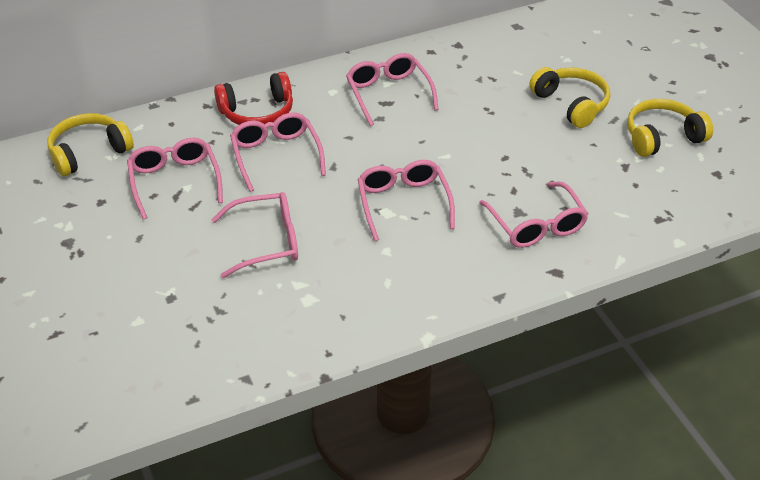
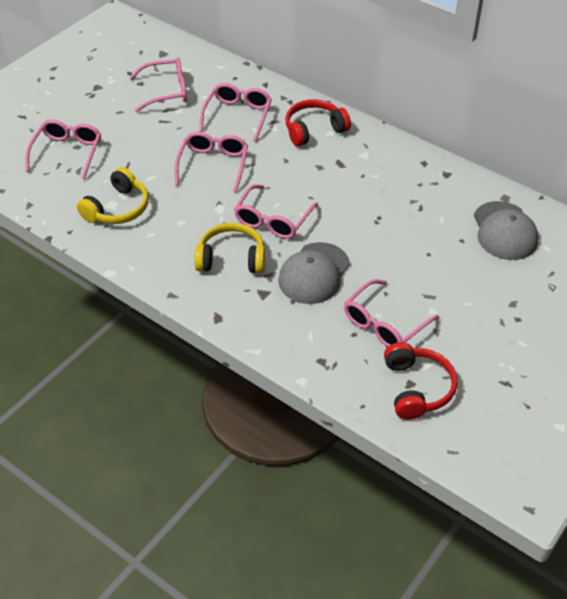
grey cap: 0 -> 2
red headphones: 1 -> 2
yellow headphones: 3 -> 2

